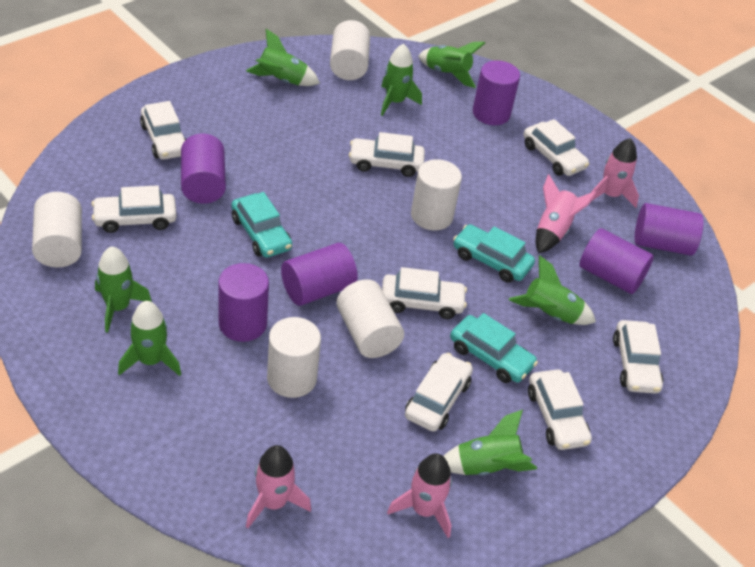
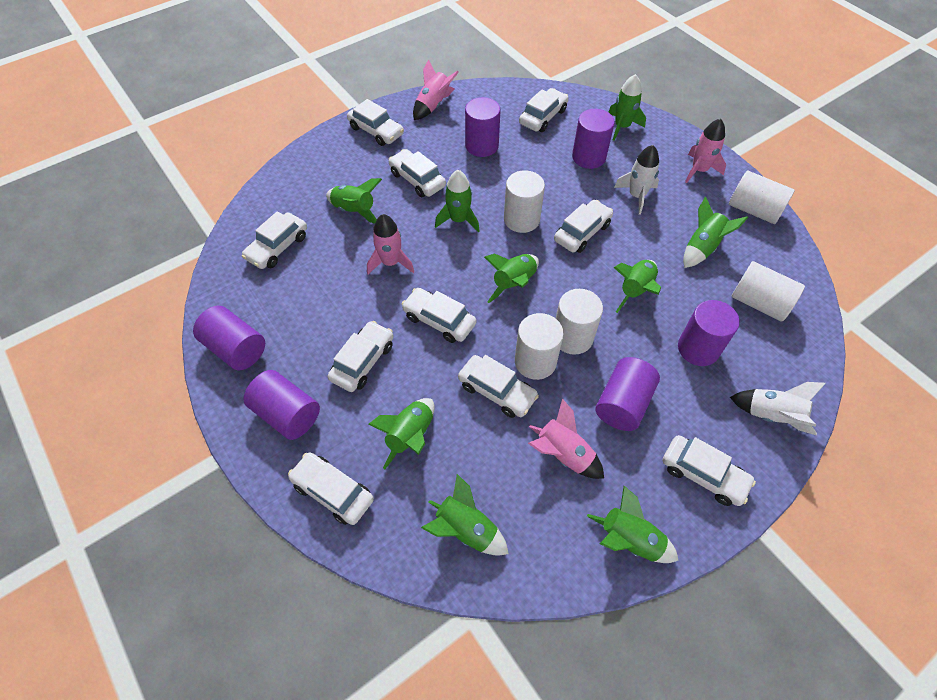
green rocket: 7 -> 9
turquoise car: 3 -> 0
white car: 8 -> 10
white rocket: 0 -> 2

